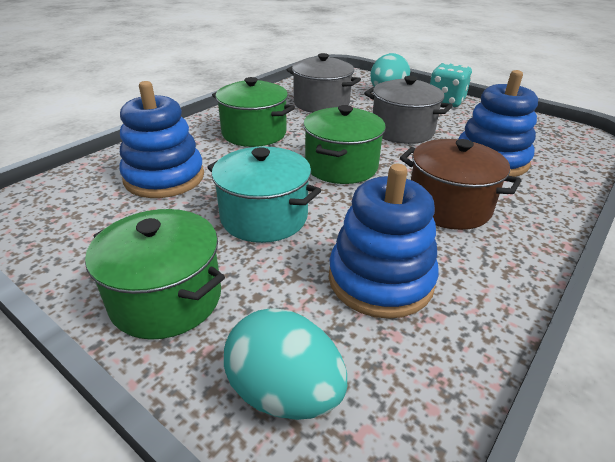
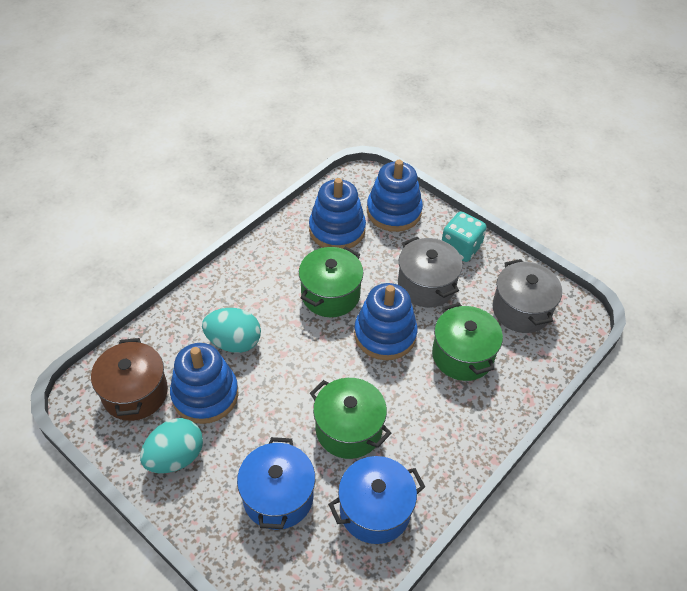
blue pot: 0 -> 2
blue stacking toy: 3 -> 4
turquoise pot: 1 -> 0

